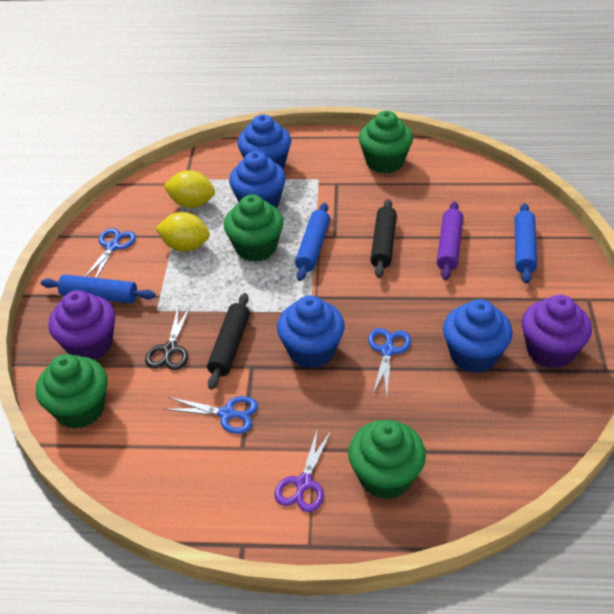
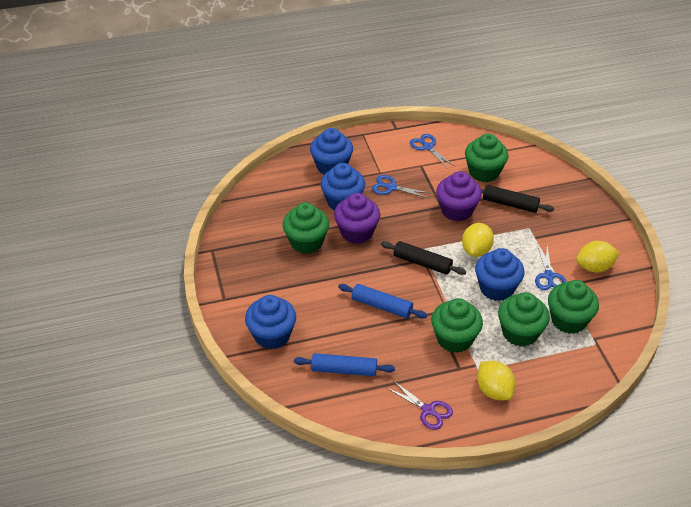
black scissors: 1 -> 0
blue rolling pin: 3 -> 2
green cupcake: 4 -> 5
purple rolling pin: 1 -> 0
yellow lemon: 2 -> 3

